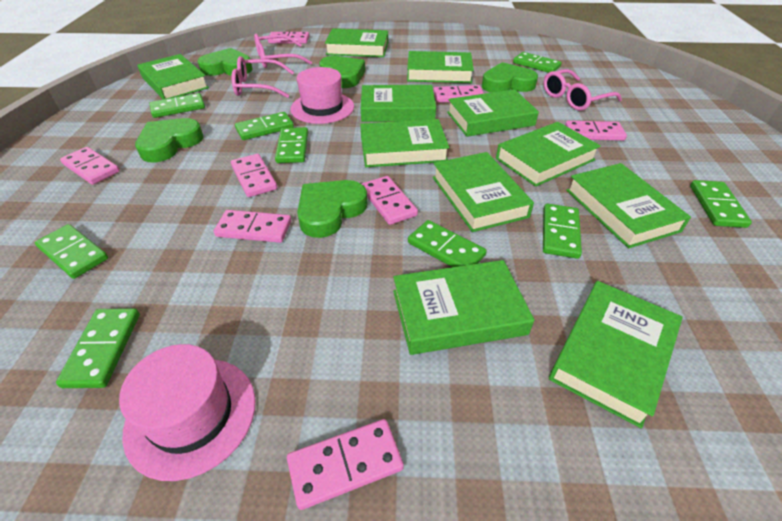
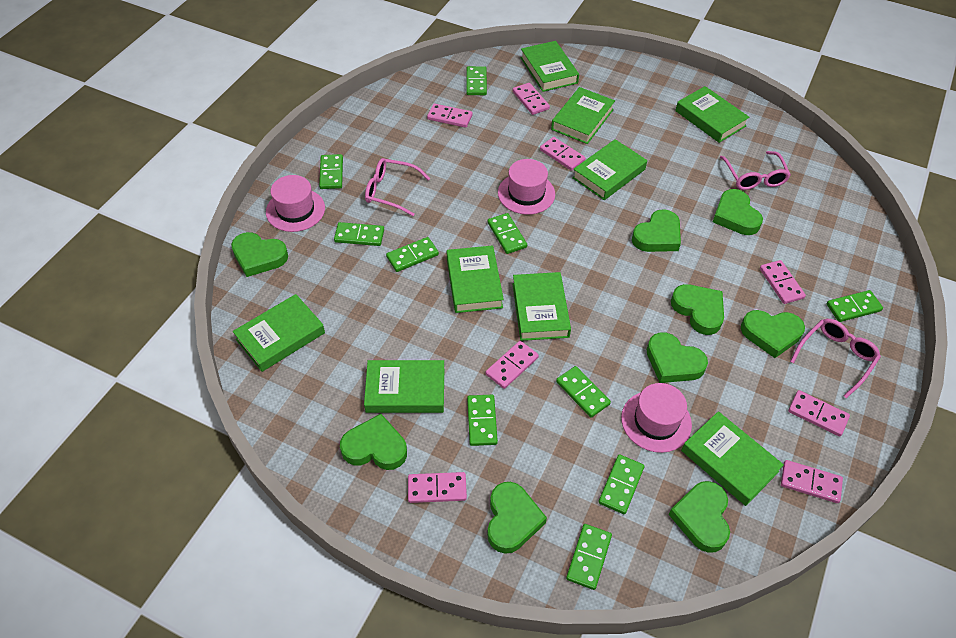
green book: 11 -> 9
green domino: 9 -> 10
green heart: 5 -> 9
pink hat: 2 -> 3

